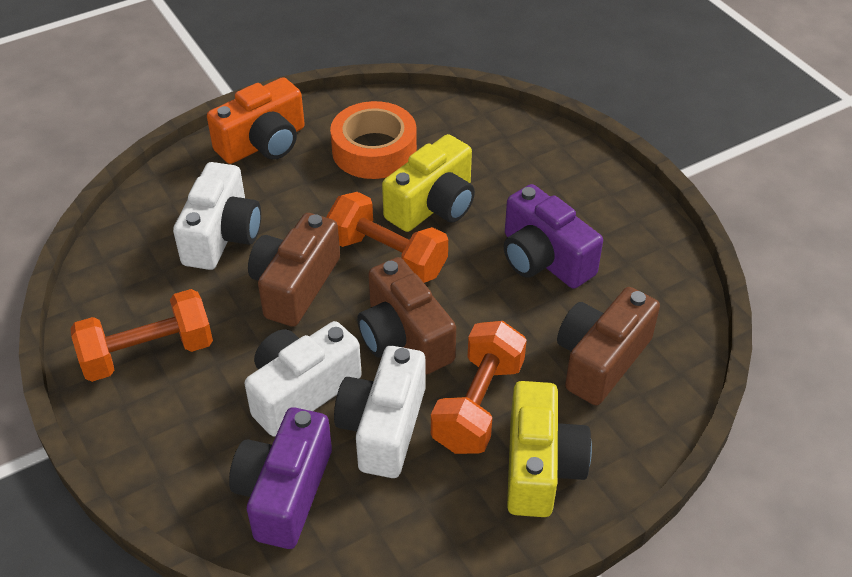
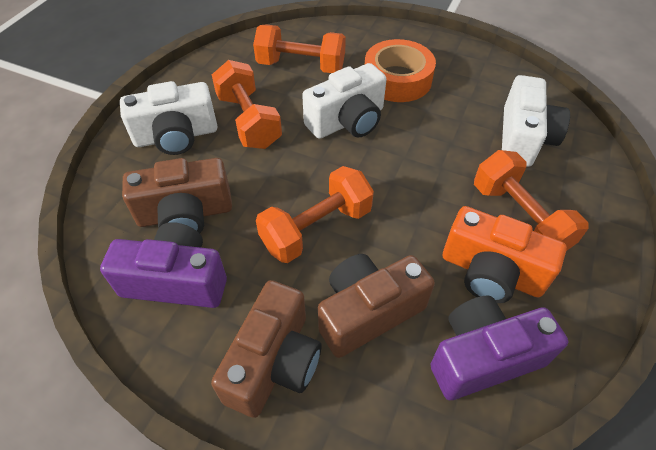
orange dumbbell: 3 -> 4
yellow camera: 2 -> 0

